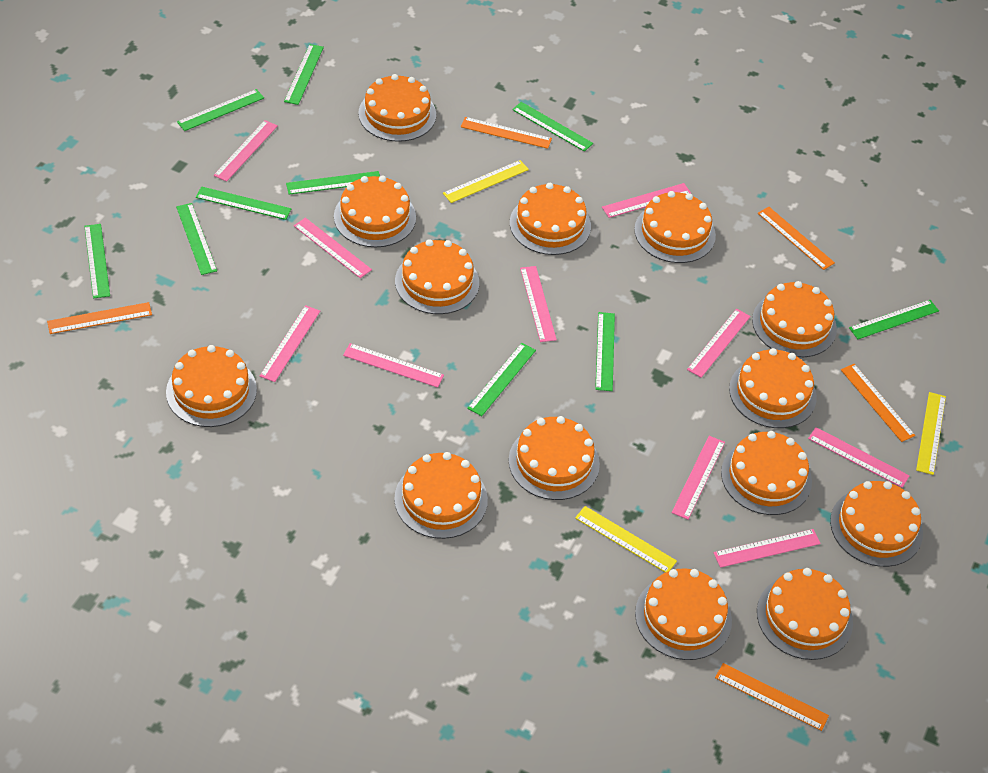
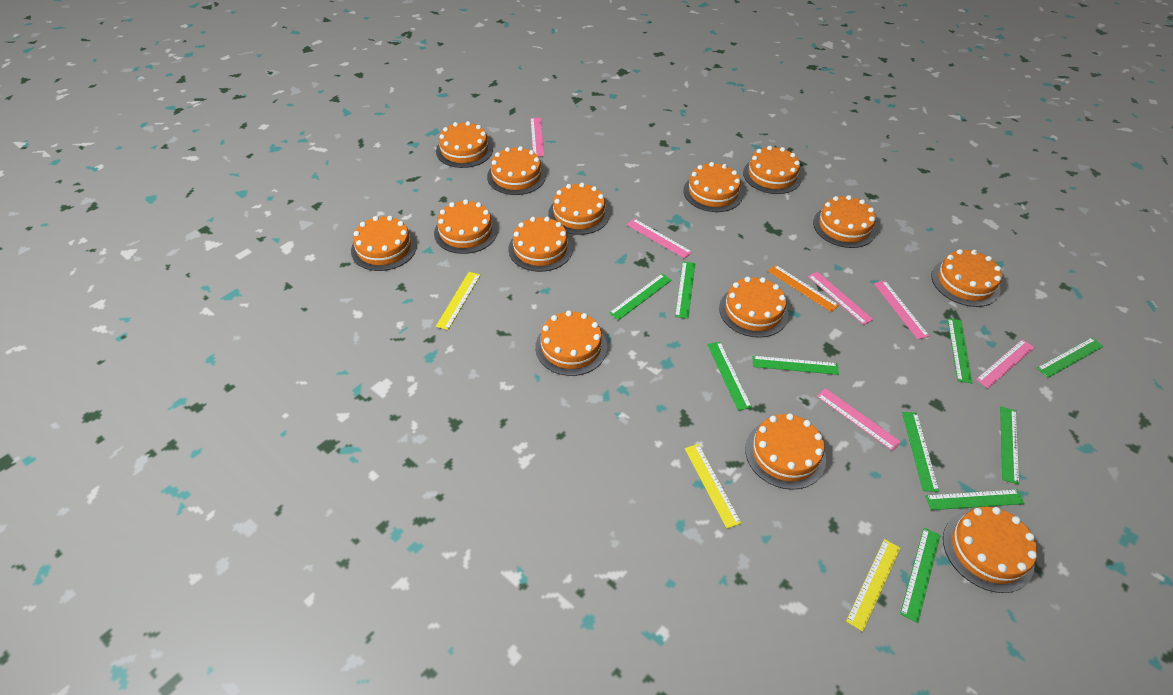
orange ruler: 5 -> 1
pink ruler: 10 -> 6

